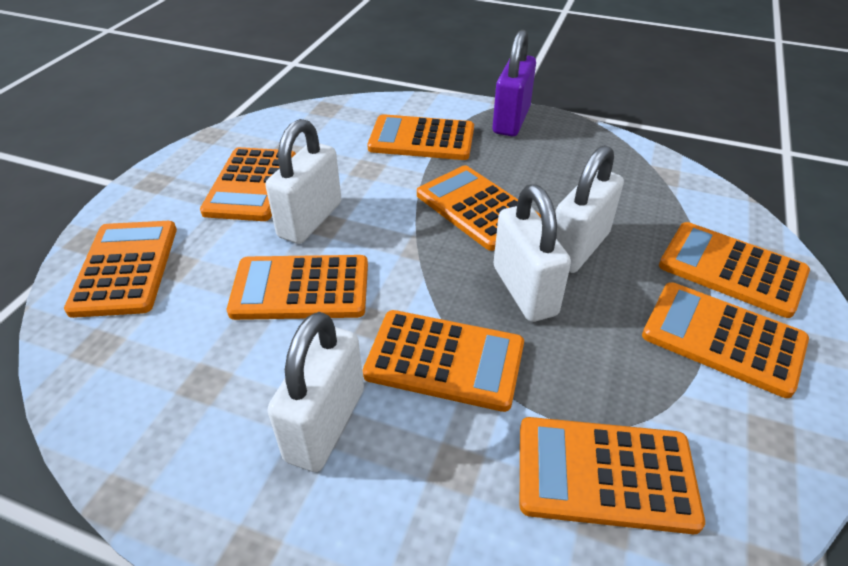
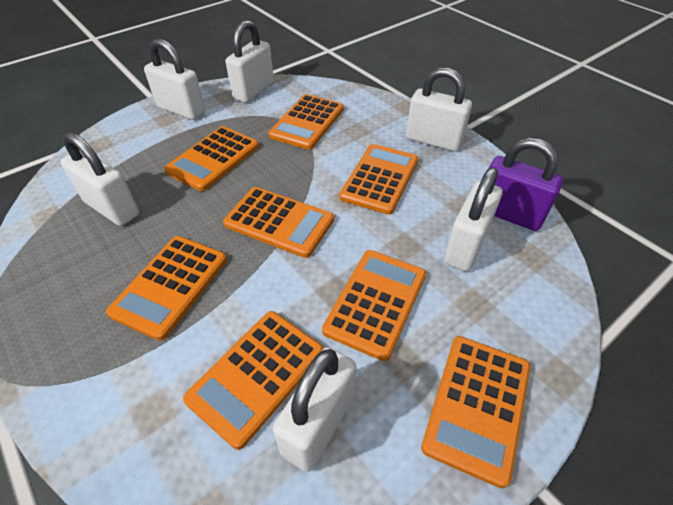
orange calculator: 9 -> 8
white padlock: 4 -> 6

